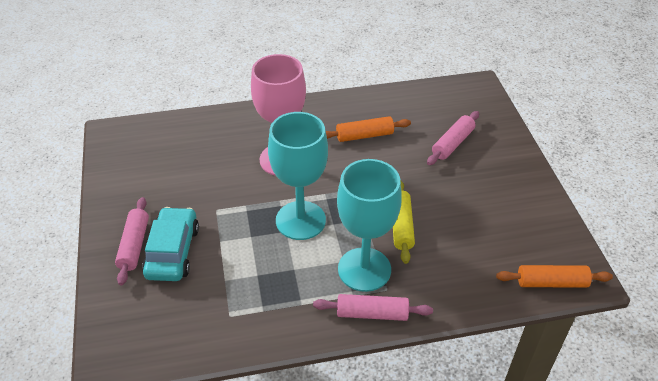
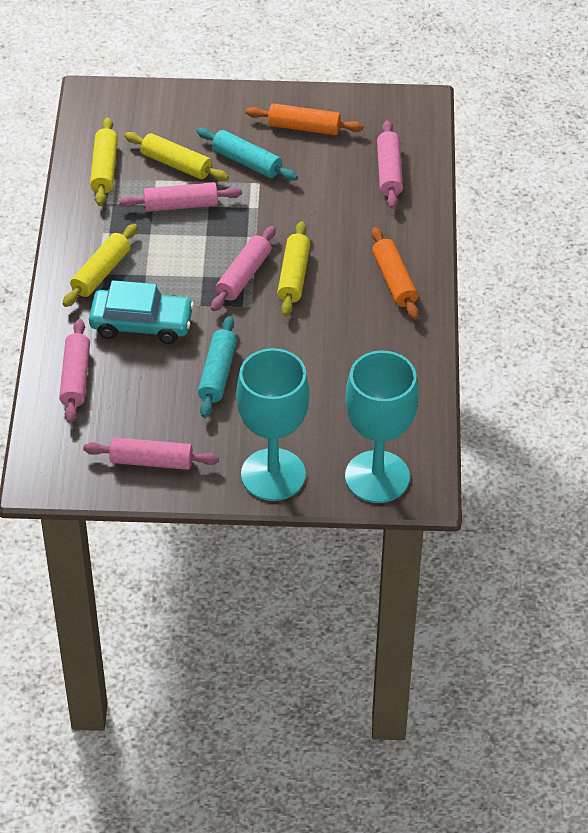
pink goblet: 1 -> 0
pink rolling pin: 3 -> 5
turquoise rolling pin: 0 -> 2
yellow rolling pin: 1 -> 4

